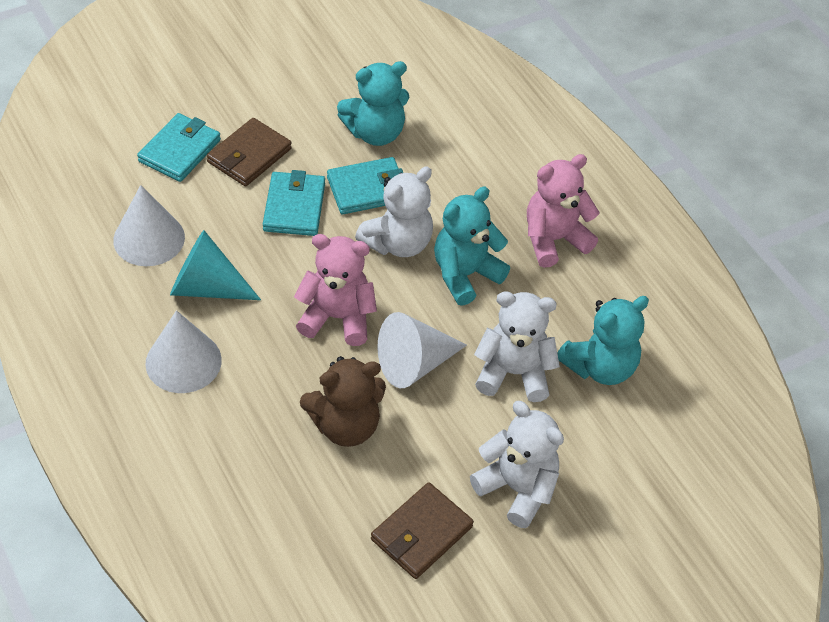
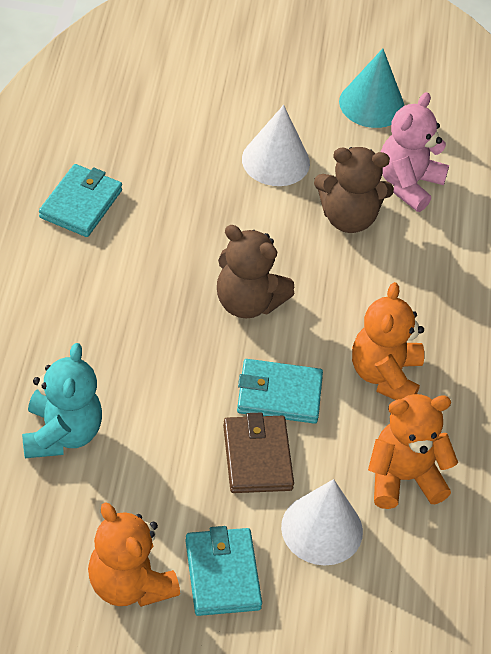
brown teddy bear: 1 -> 2
brown wallet: 2 -> 1
orange teddy bear: 0 -> 3
pink teddy bear: 2 -> 1
turquoise teddy bear: 3 -> 1
white cone: 3 -> 2
white teddy bear: 3 -> 0

